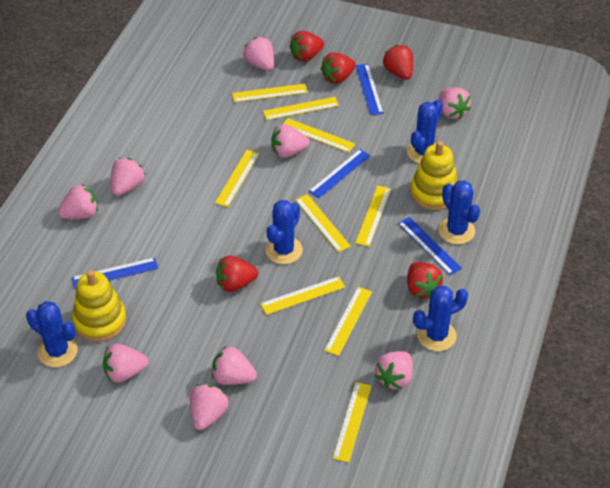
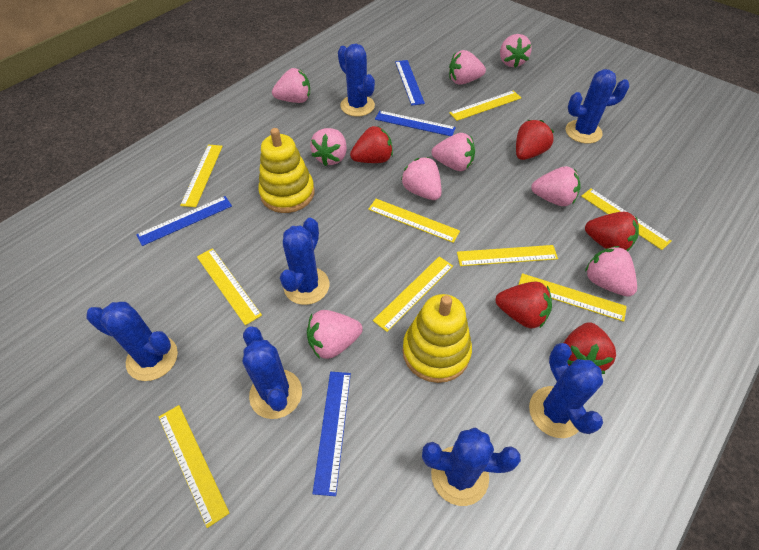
blue cactus: 5 -> 7

